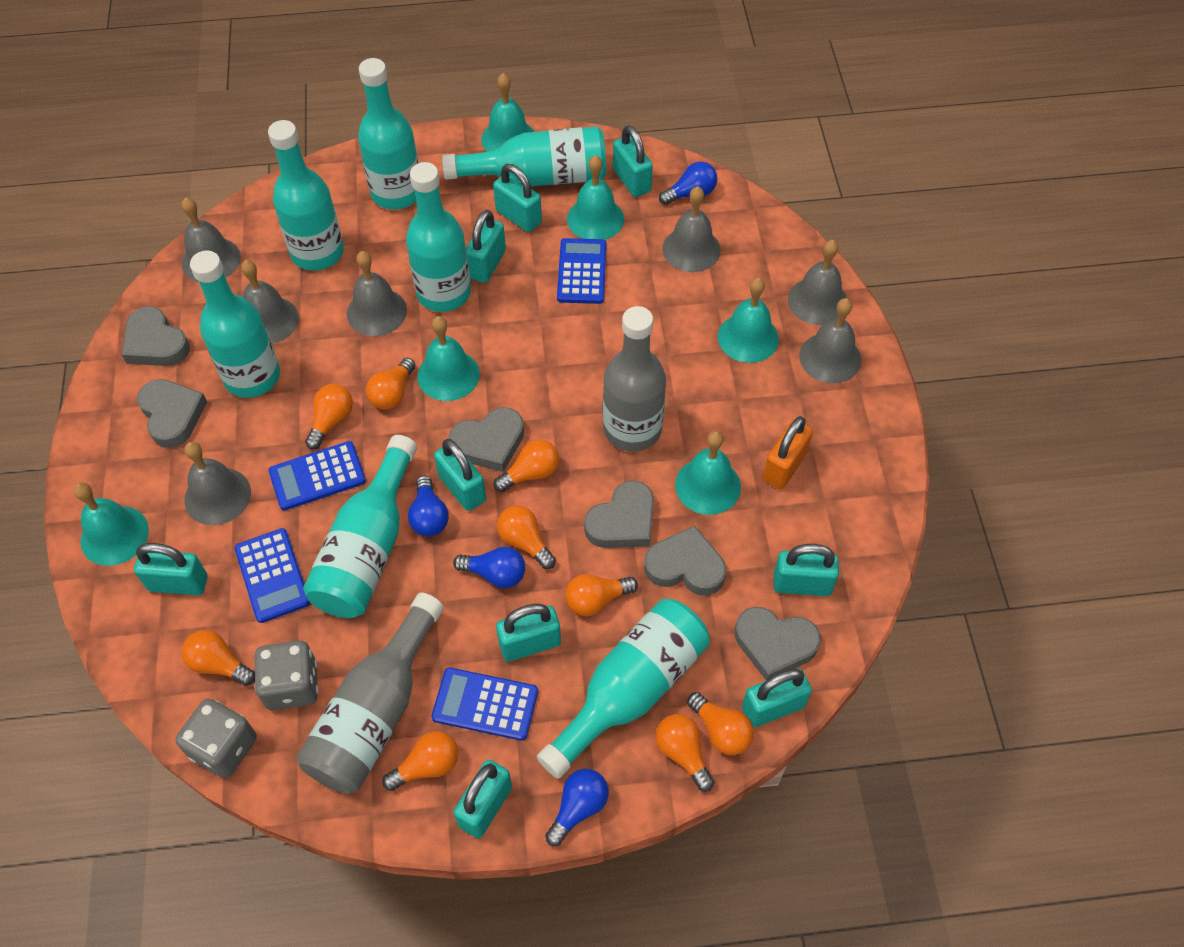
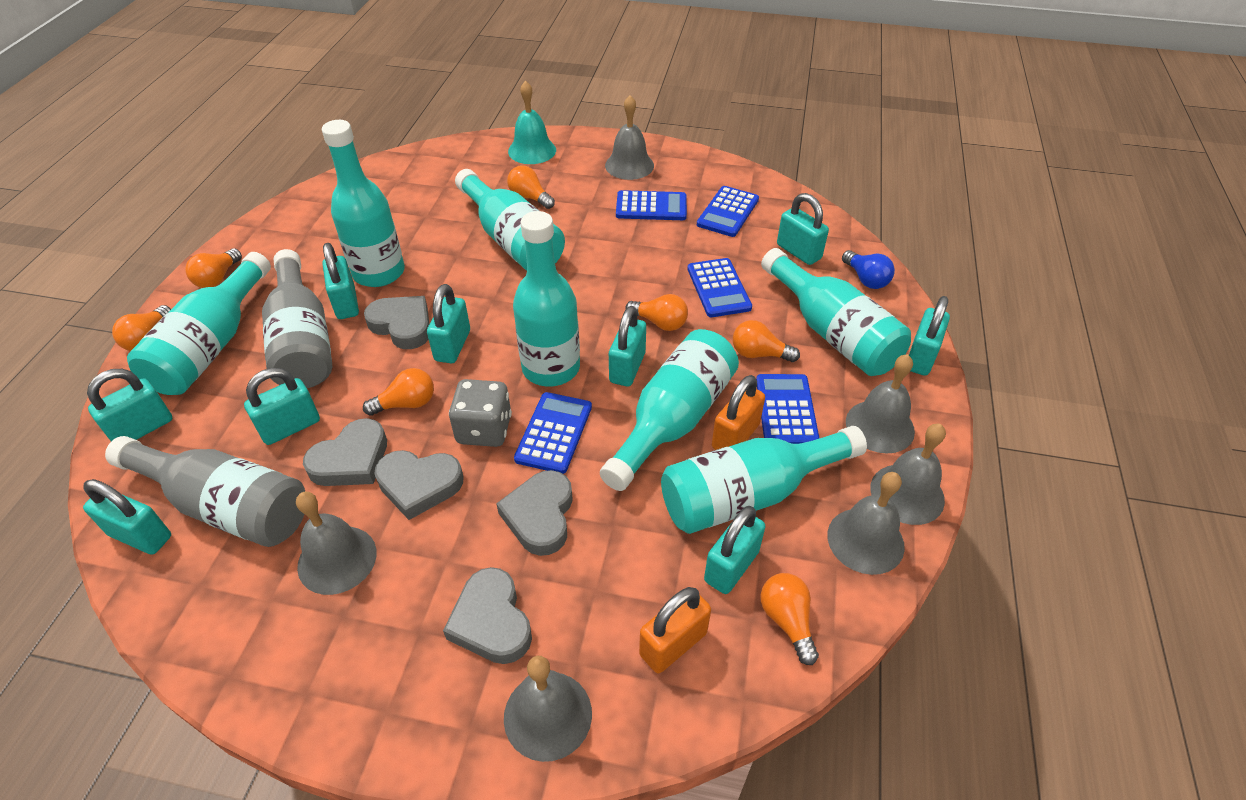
blue calculator: 4 -> 5
blue light bulb: 4 -> 1
grey bell: 7 -> 6
grey dice: 2 -> 1
grey heart: 6 -> 5
orange light bulb: 9 -> 7
orange padlock: 1 -> 2
turquoise bell: 6 -> 1

